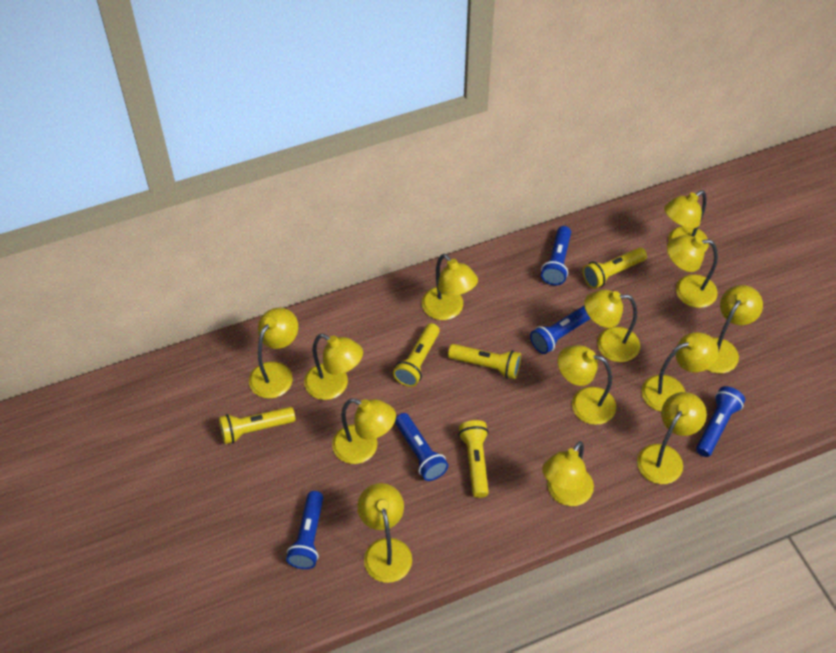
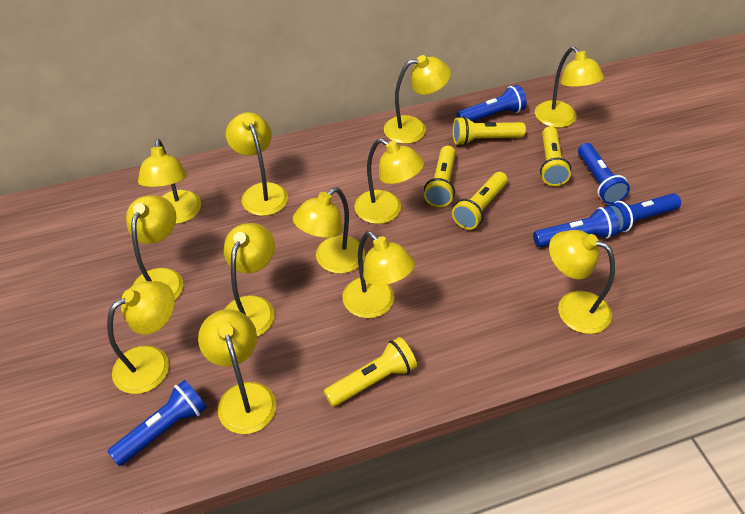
yellow lamp: 13 -> 12

